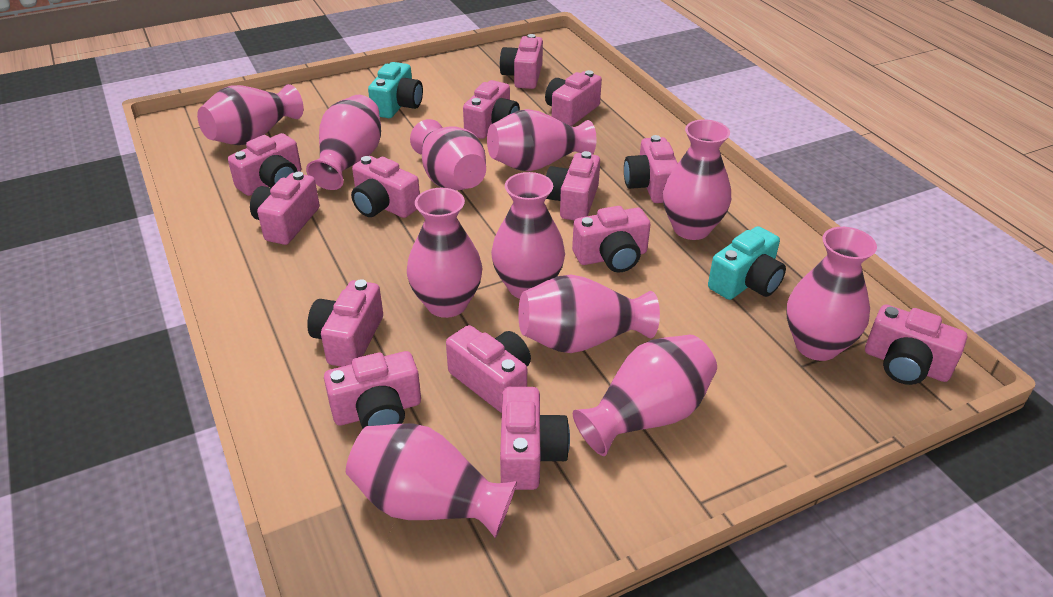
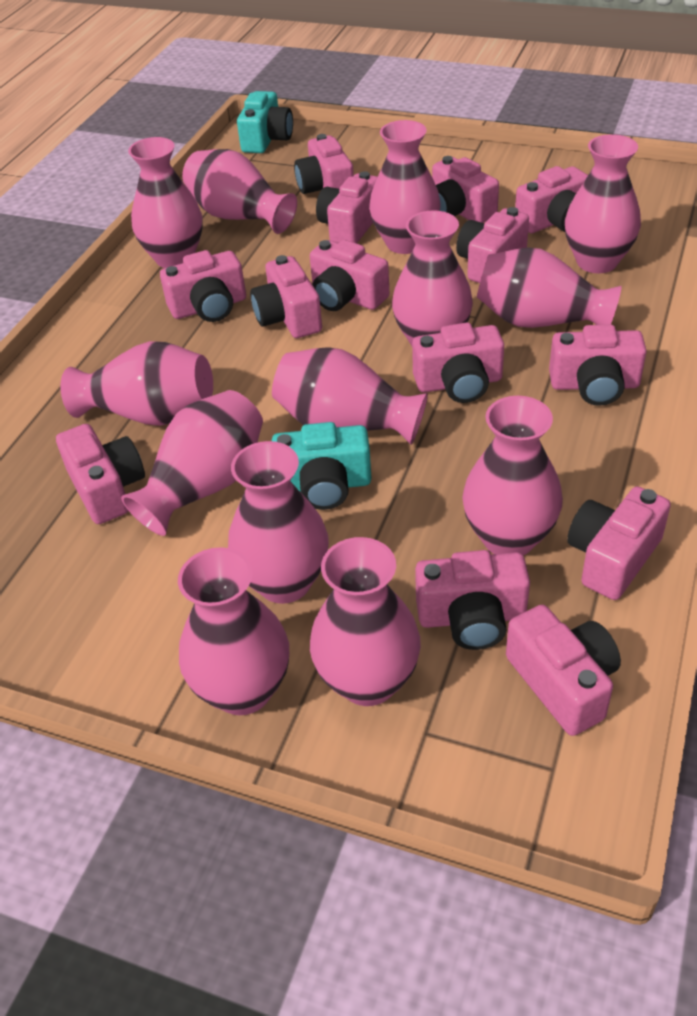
pink vase: 11 -> 13

